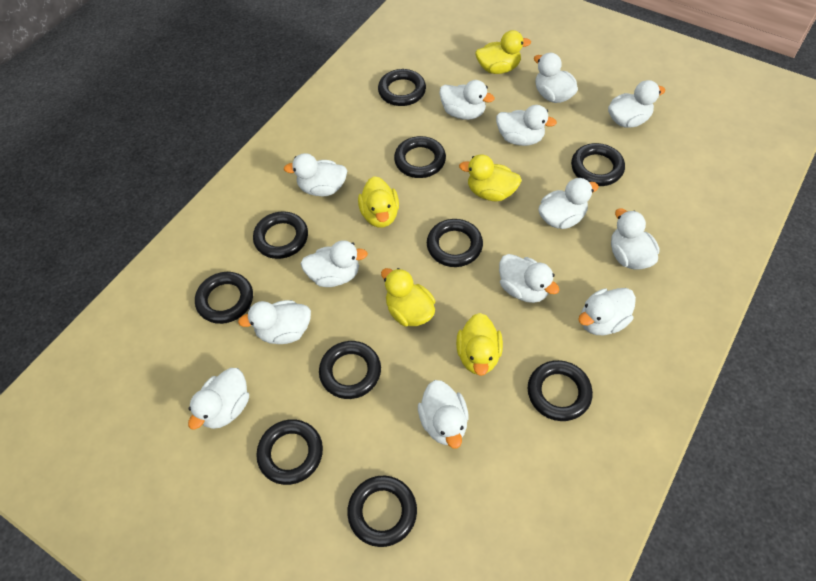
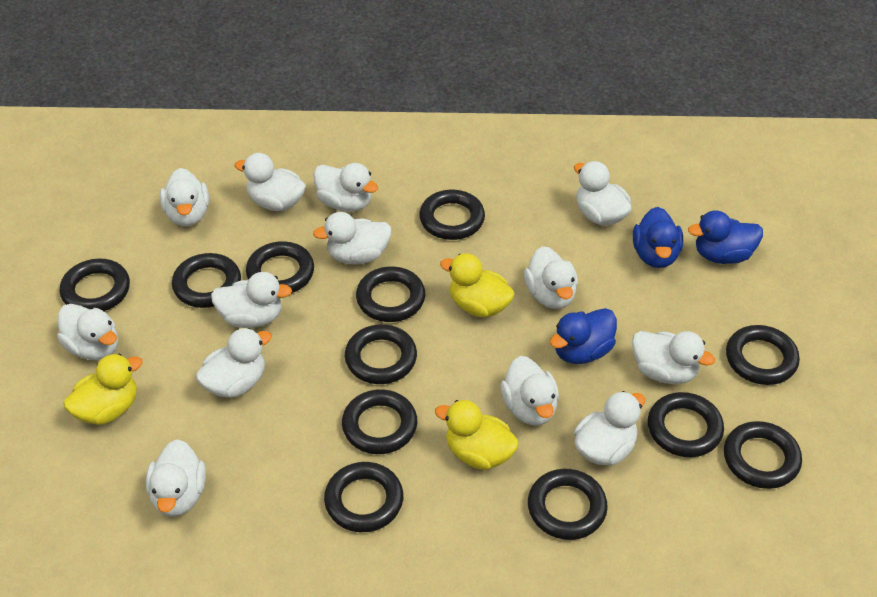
black ring: 10 -> 12
blue duck: 0 -> 3
yellow duck: 5 -> 3

